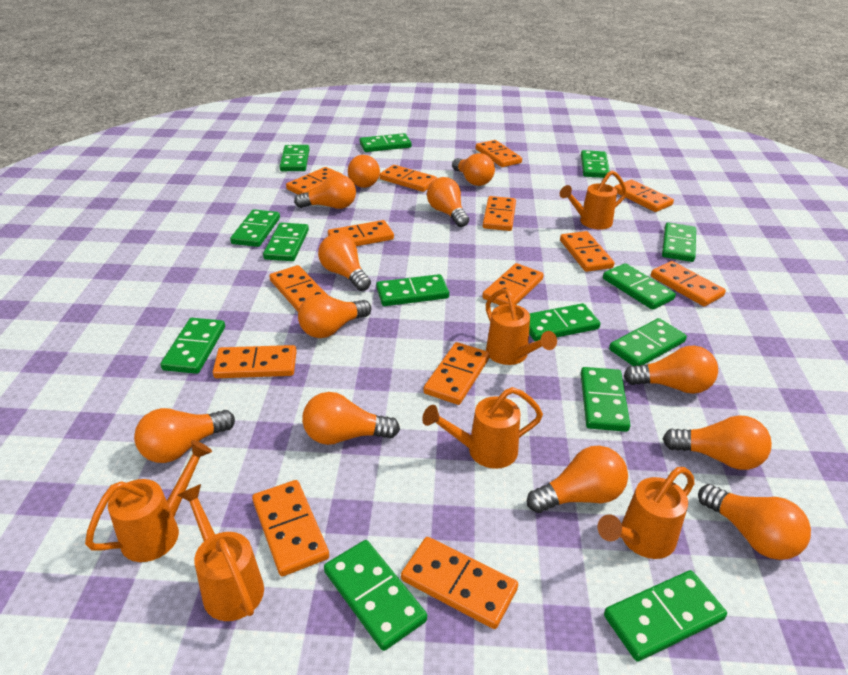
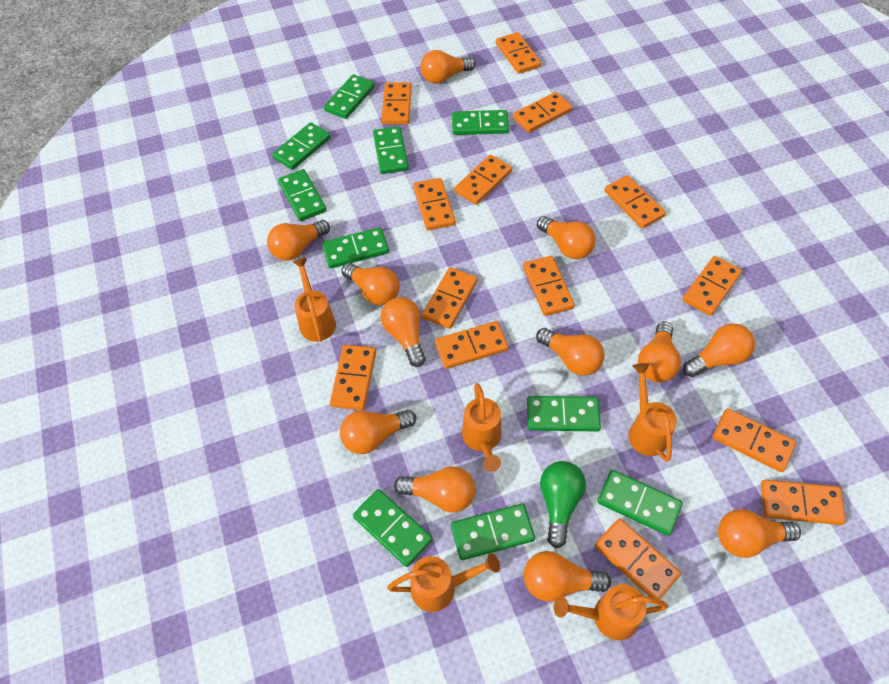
green domino: 14 -> 10
green light bulb: 0 -> 1
orange watering can: 6 -> 5

